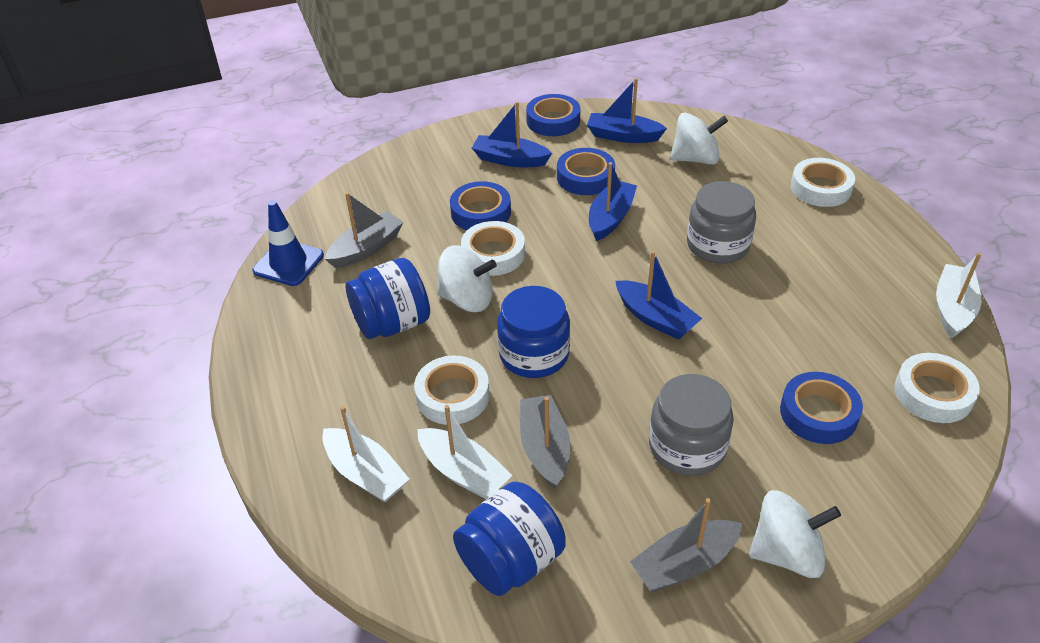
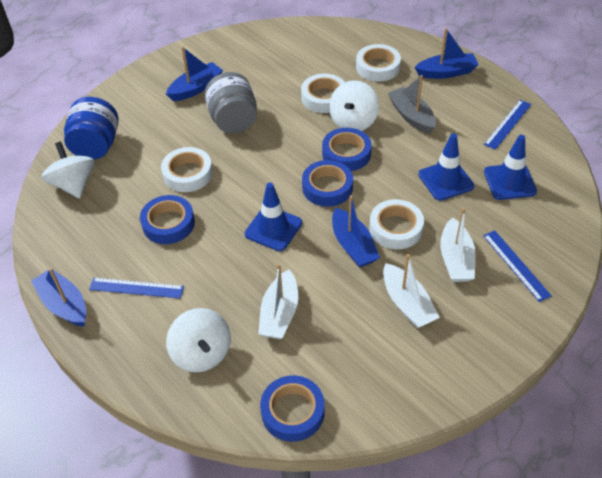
blue jar: 3 -> 1
blue ruler: 0 -> 3
blue traffic cone: 1 -> 3
grey boat: 3 -> 1
grey jar: 2 -> 1

